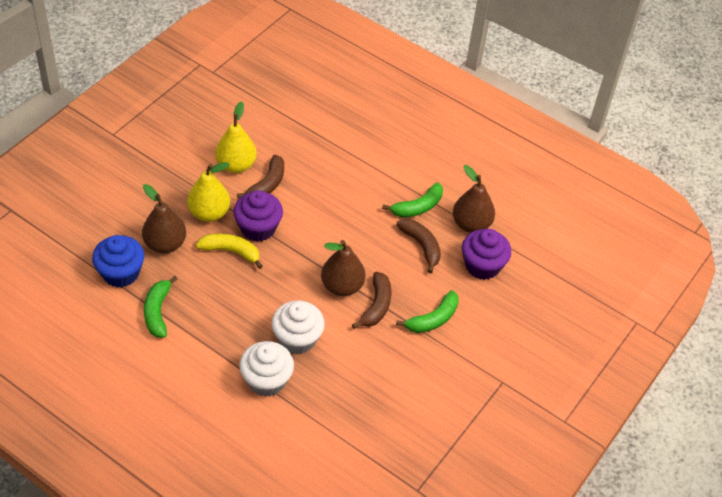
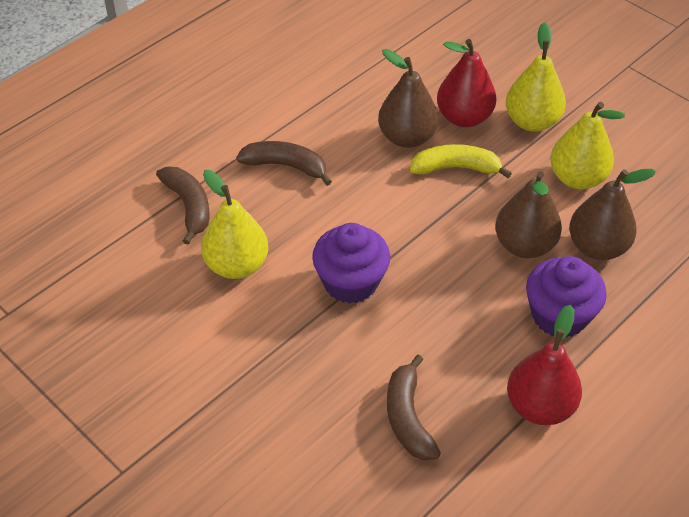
blue cupcake: 1 -> 0
green banana: 3 -> 0
red pear: 0 -> 2
white cupcake: 2 -> 0
yellow pear: 2 -> 3

